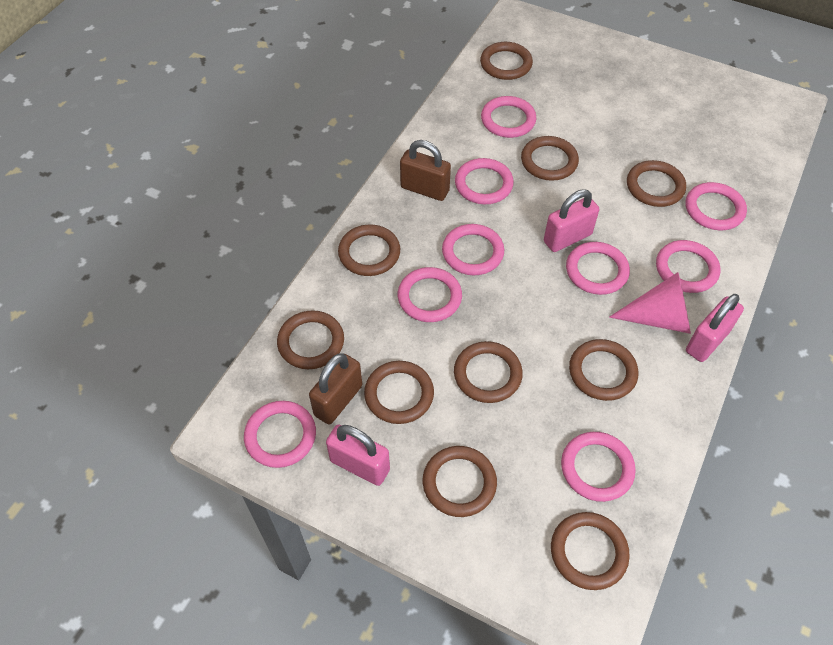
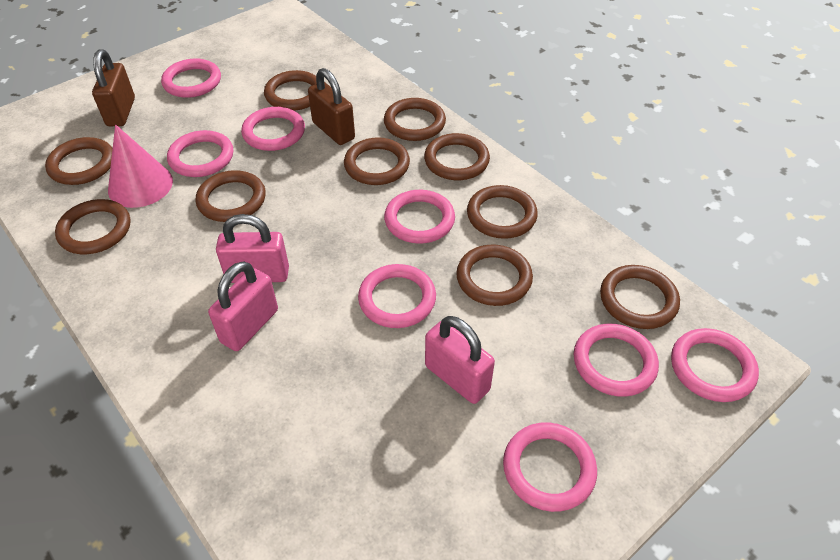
pink ring: 9 -> 8

